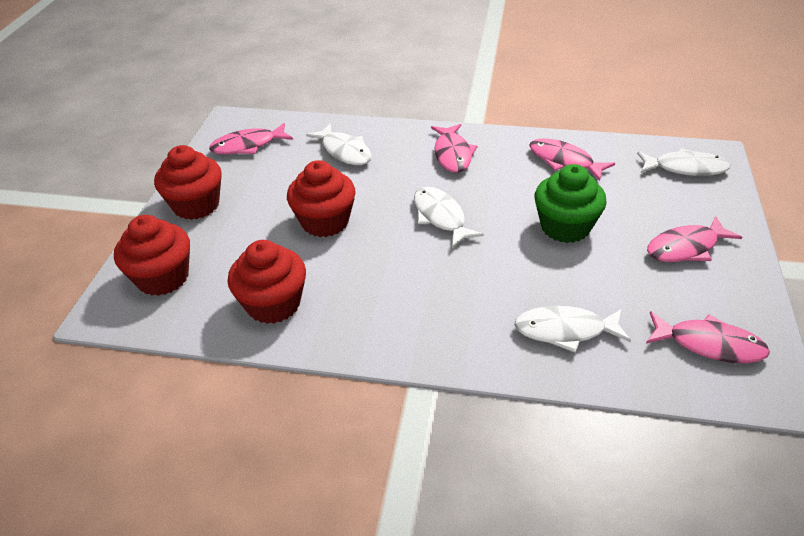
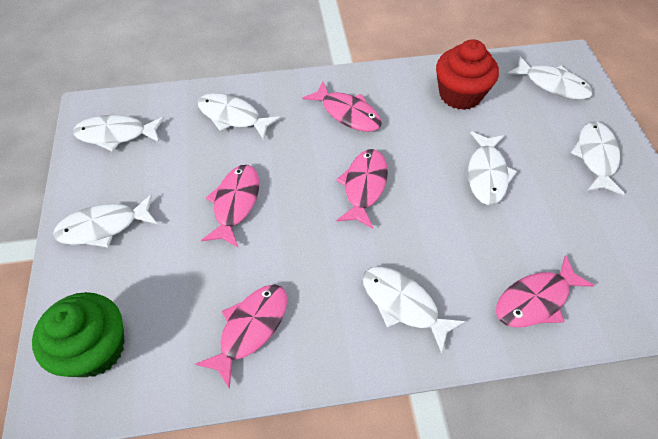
red cupcake: 4 -> 1
white fish: 4 -> 7

